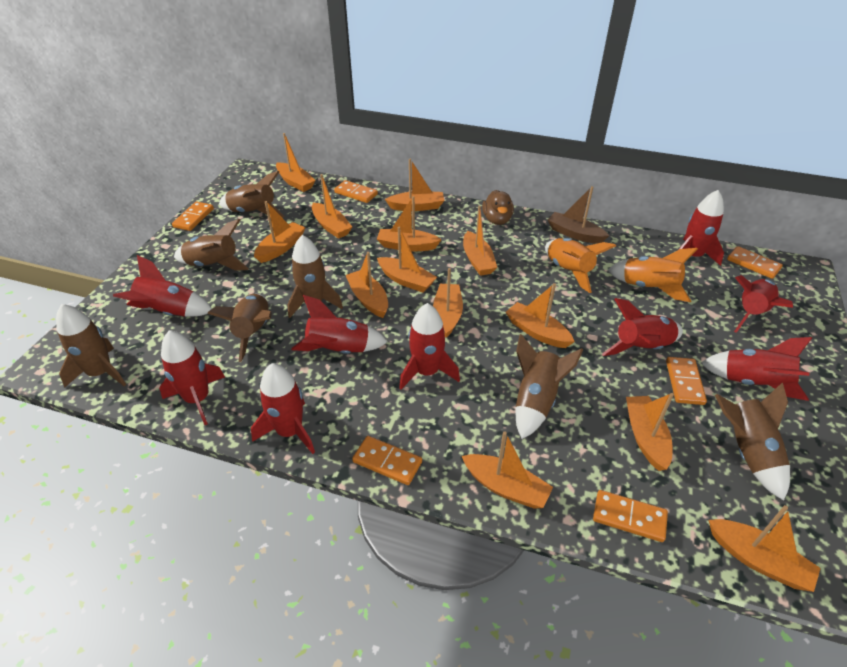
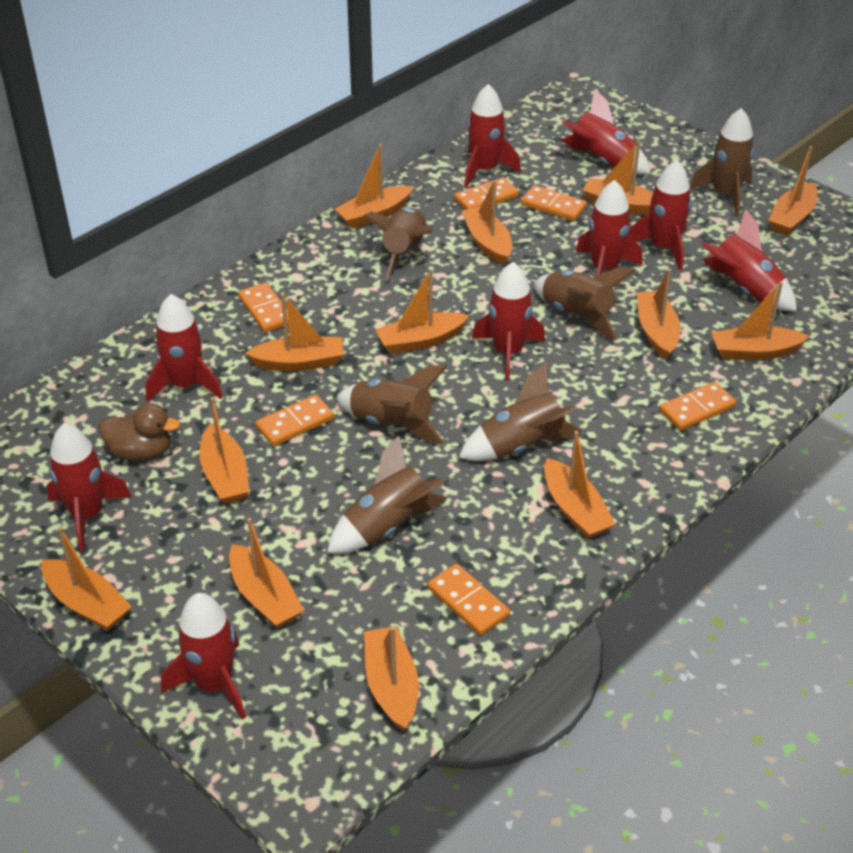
brown boat: 1 -> 0
brown rocket: 7 -> 6
orange rocket: 2 -> 0

